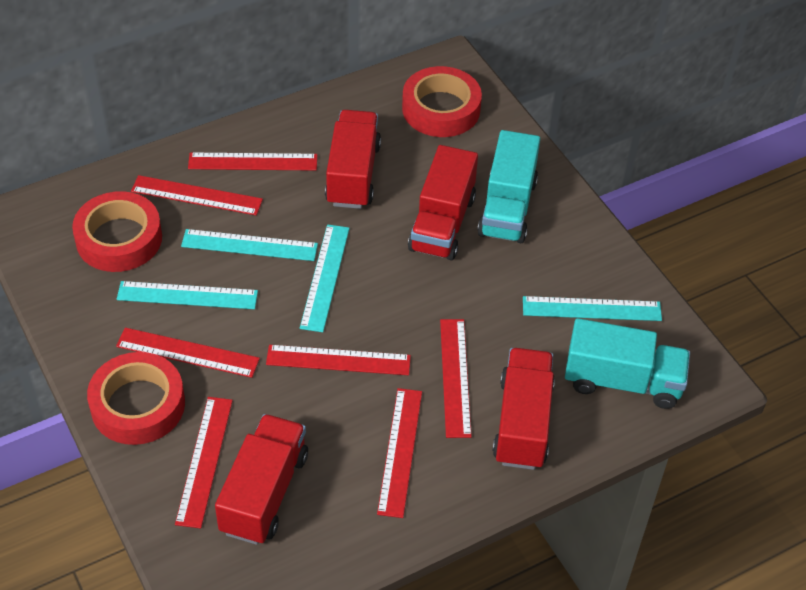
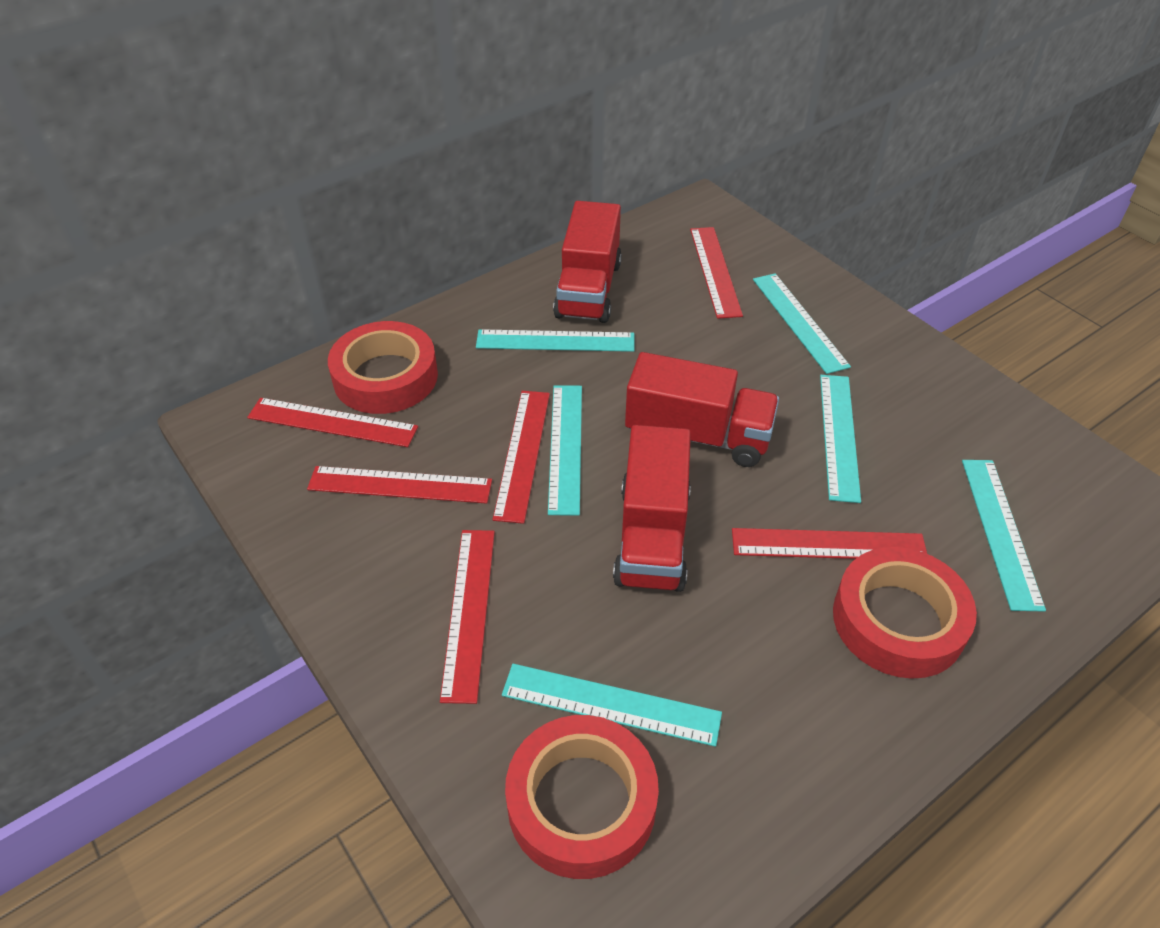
red ruler: 7 -> 6
red truck: 4 -> 3
turquoise ruler: 4 -> 6
turquoise truck: 2 -> 0

